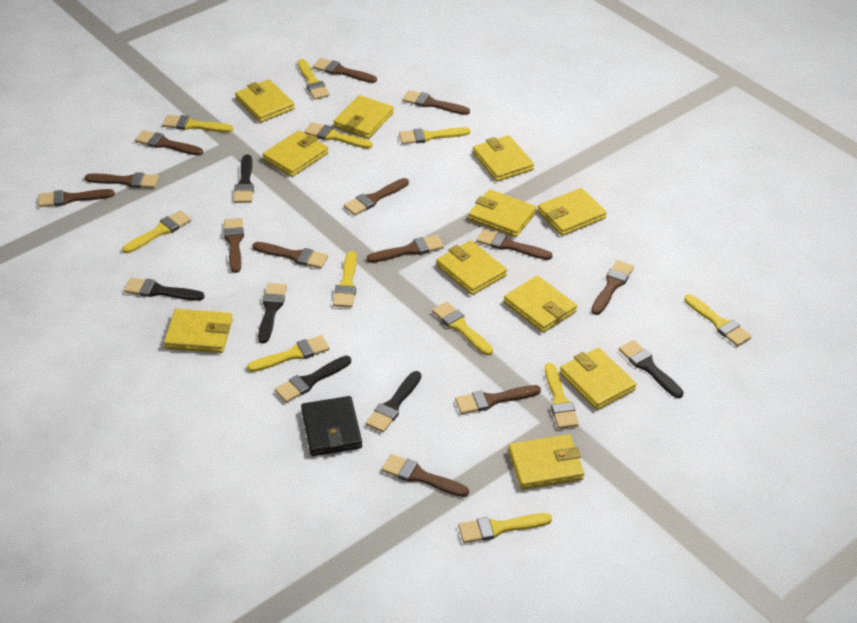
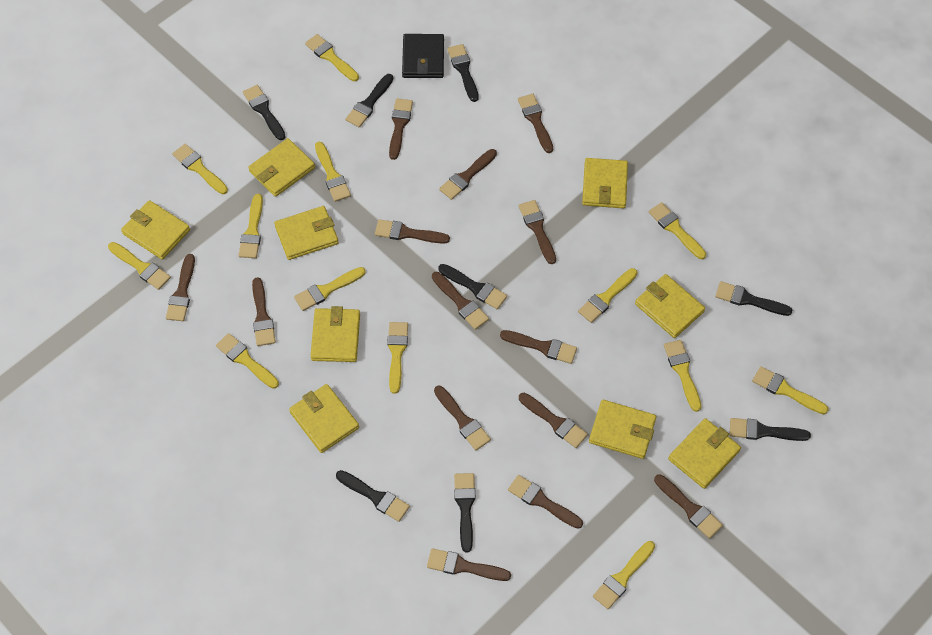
black brush: 6 -> 8
brown brush: 13 -> 14
yellow brush: 11 -> 13
yellow wallet: 11 -> 9

